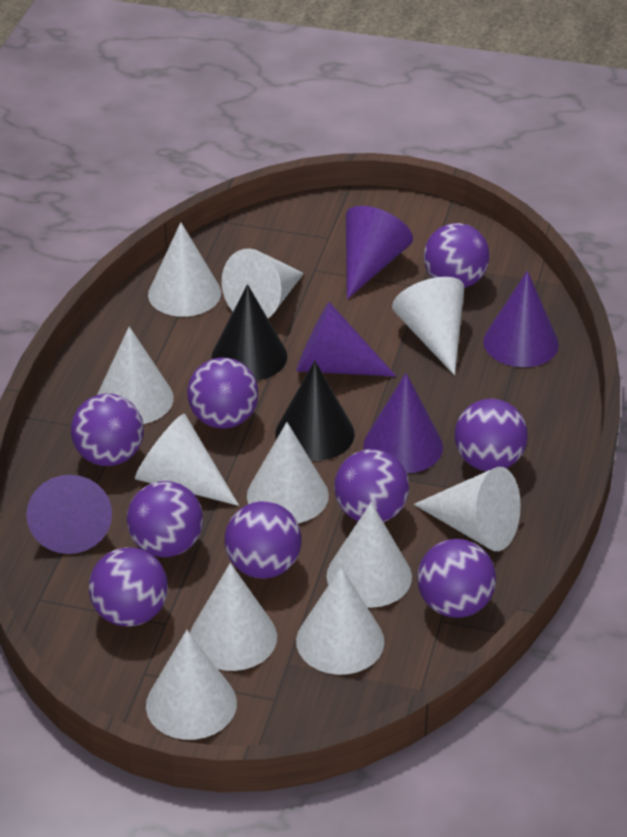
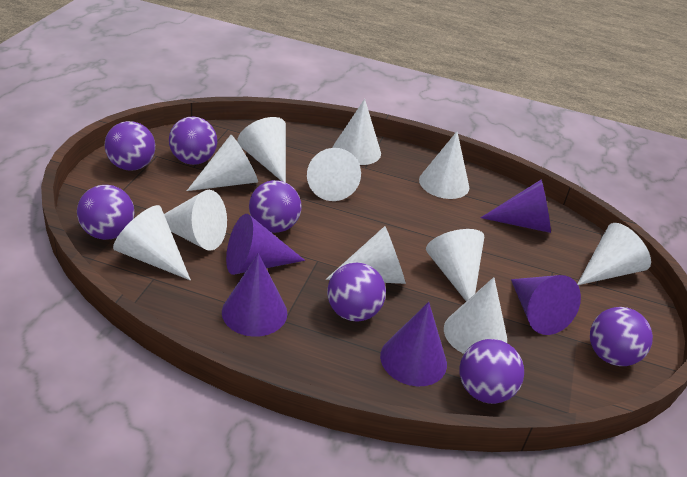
black cone: 2 -> 0
purple ball: 9 -> 7

